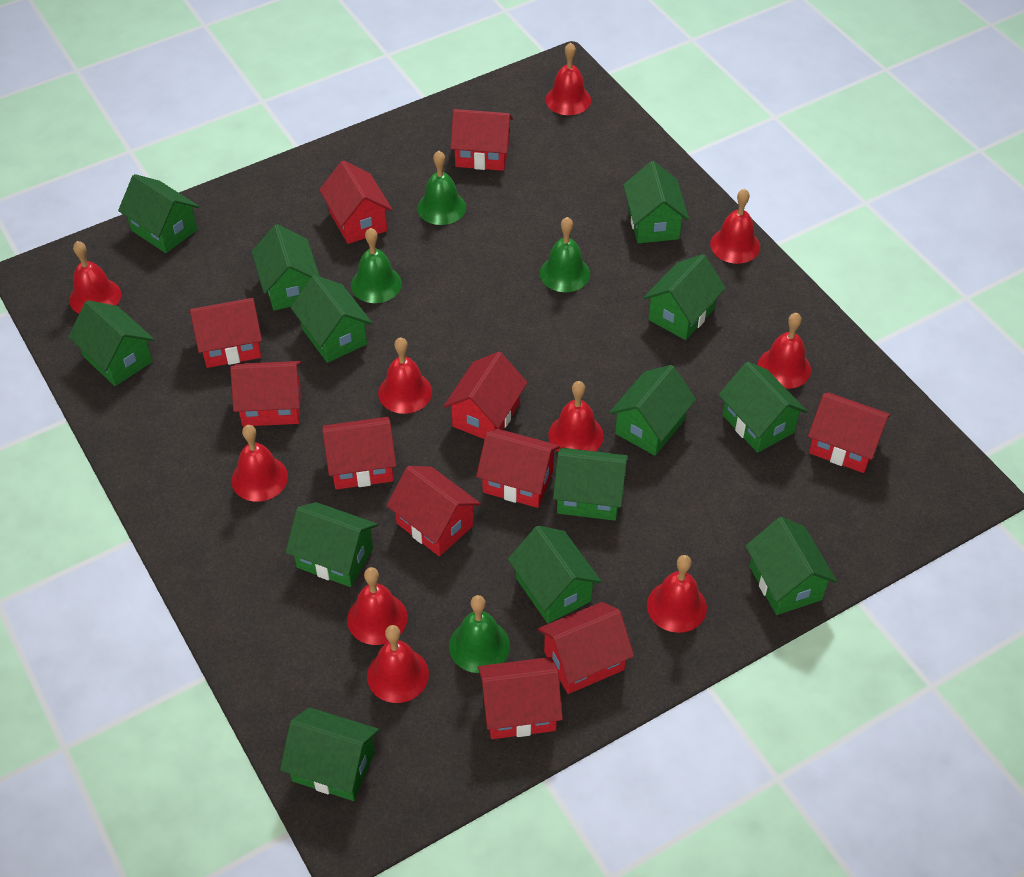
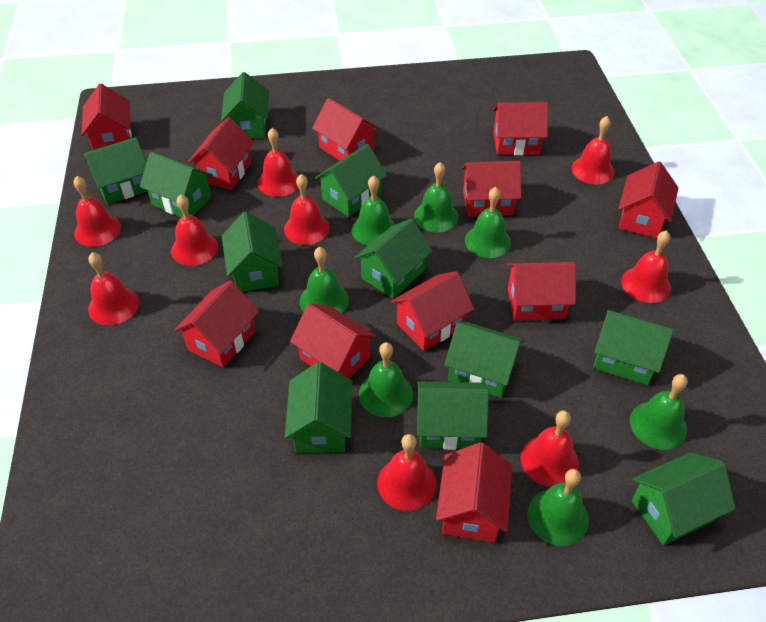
green bell: 4 -> 7
green house: 13 -> 11
red bell: 10 -> 9

